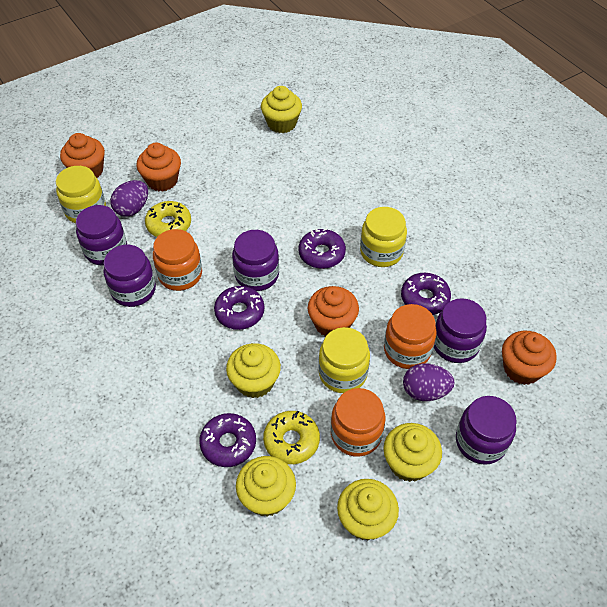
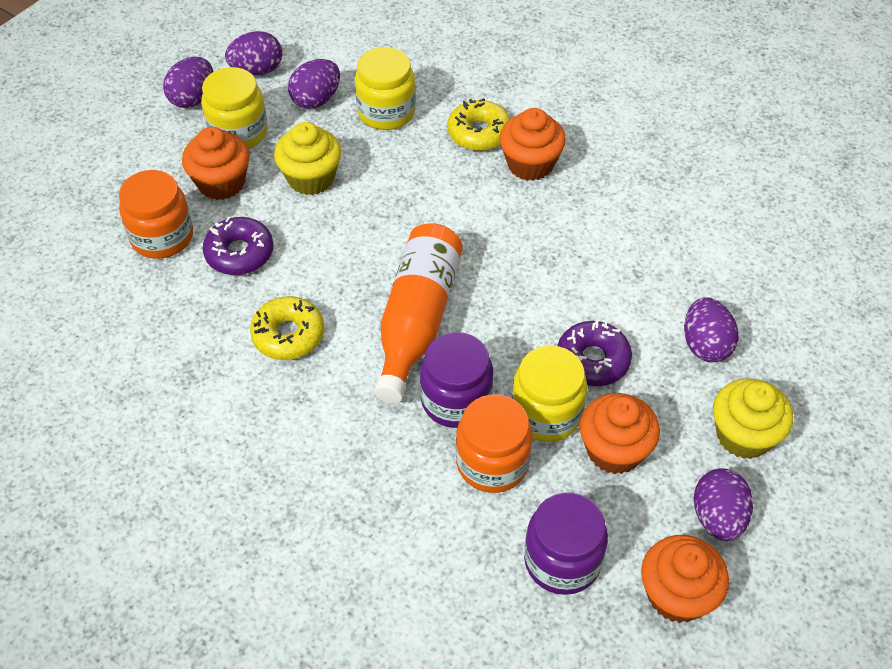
orange bottle: 0 -> 1
orange jar: 3 -> 2
purple donut: 4 -> 2
purple egg: 2 -> 5
purple jar: 5 -> 2
yellow cupcake: 5 -> 2

